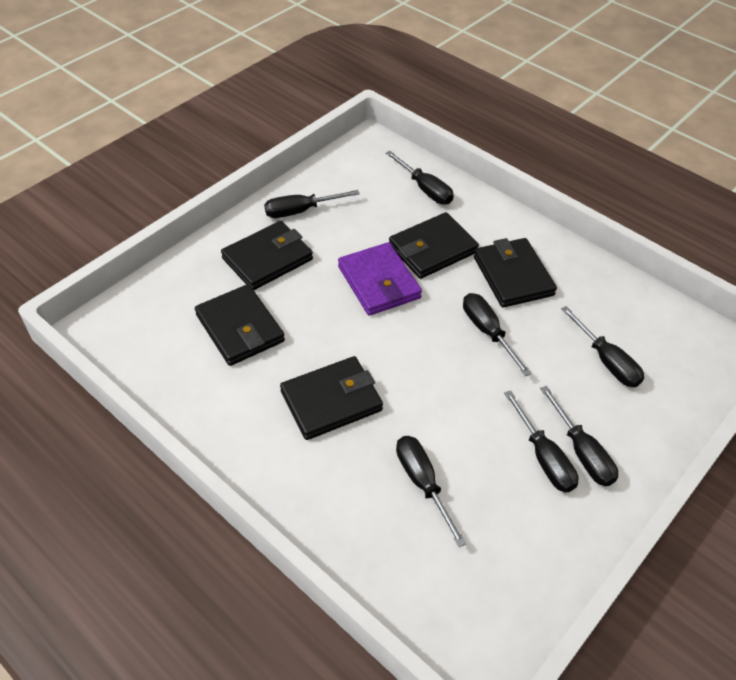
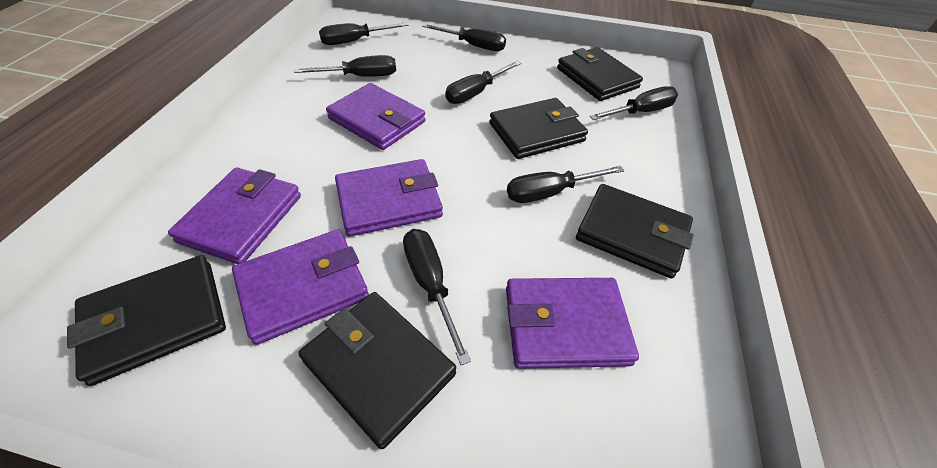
purple wallet: 1 -> 5

